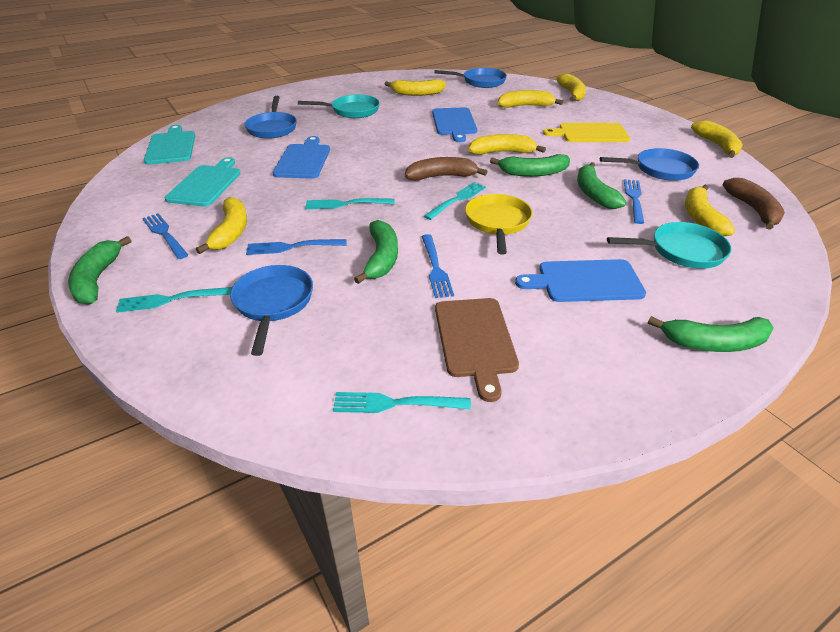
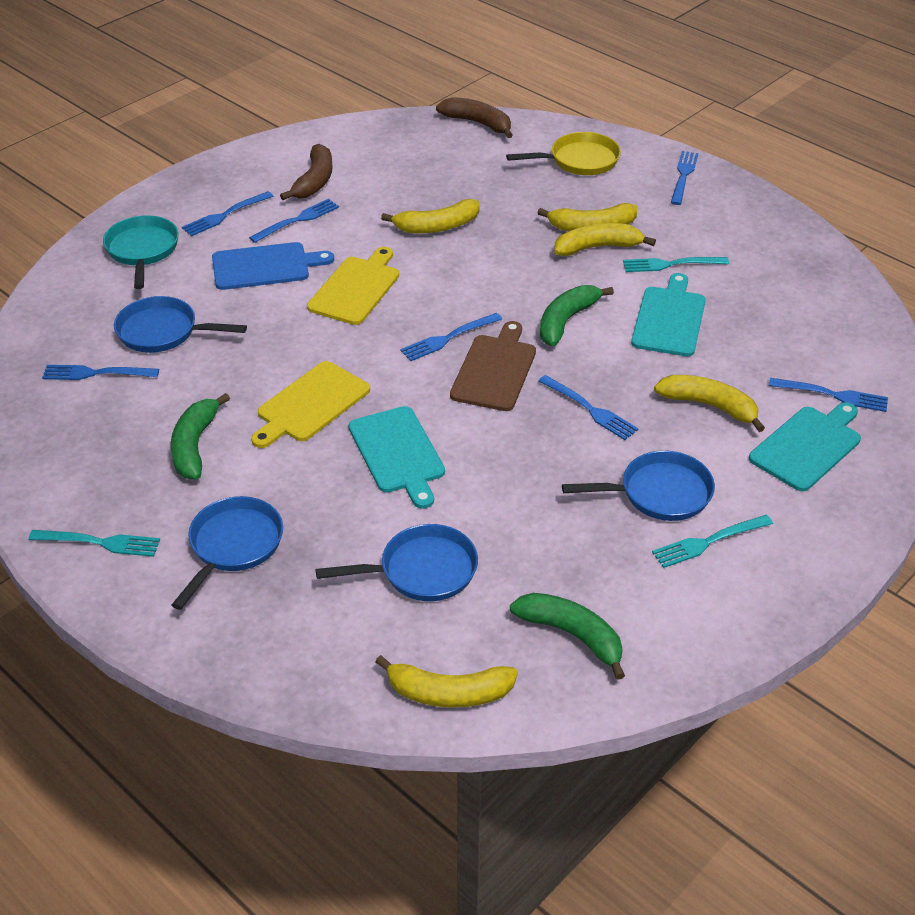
blue cutting board: 3 -> 1
blue fork: 4 -> 7
green banana: 5 -> 3
turquoise cutting board: 2 -> 3
turquoise fork: 4 -> 3
turquoise pan: 2 -> 1
yellow banana: 7 -> 5
yellow cutting board: 1 -> 2

